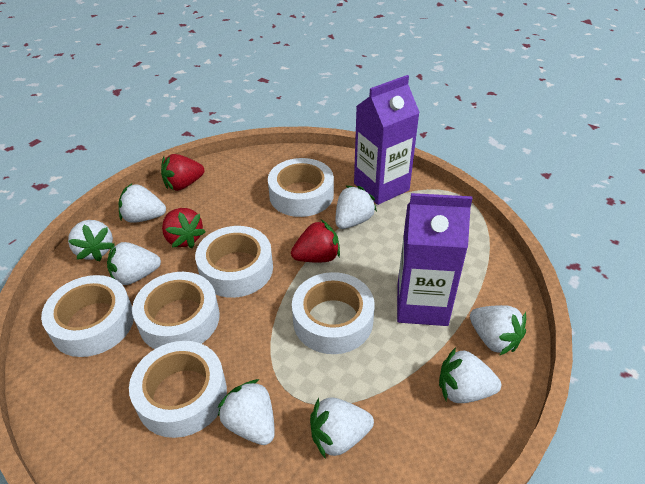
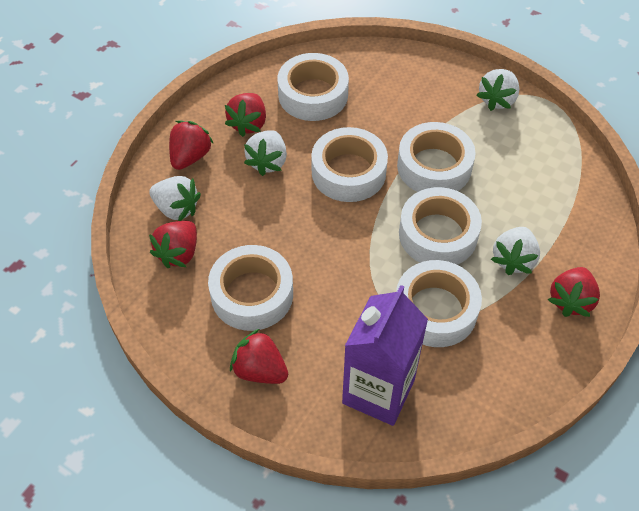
purple carton: 2 -> 1
red strawberry: 3 -> 5
white strawberry: 8 -> 4

